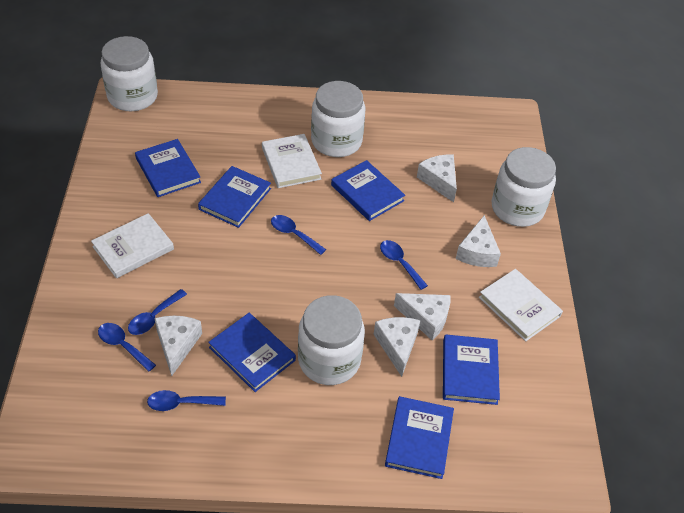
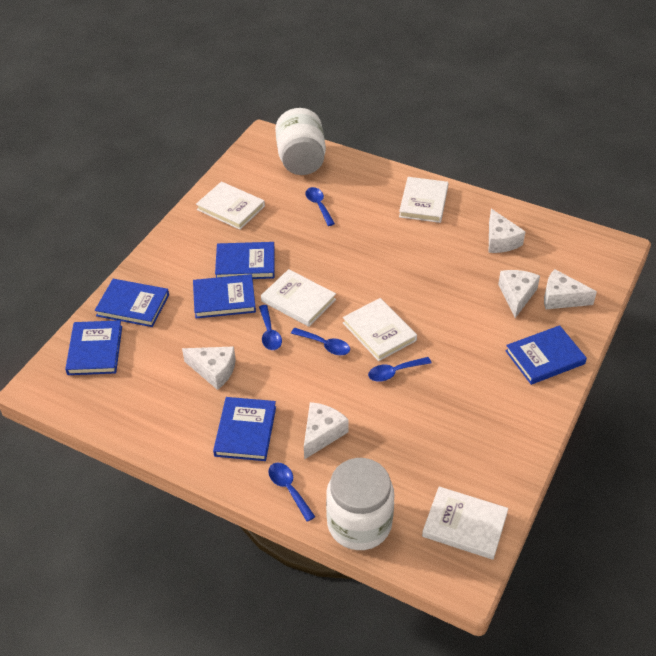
white book: 3 -> 5
white jar: 4 -> 2

